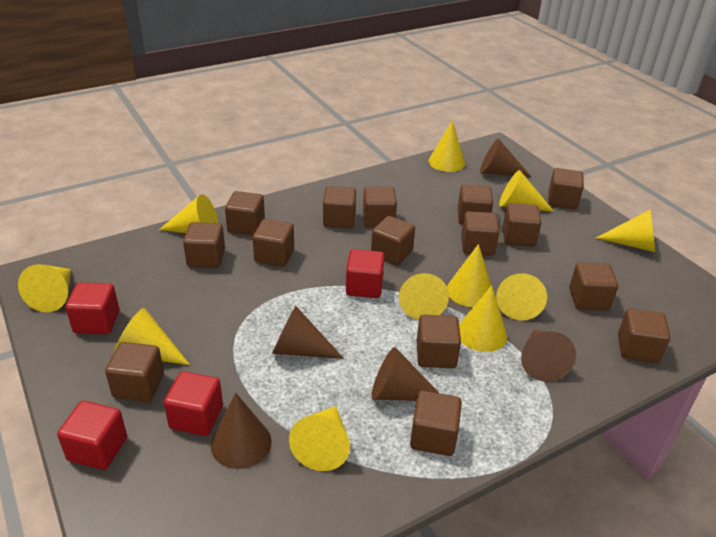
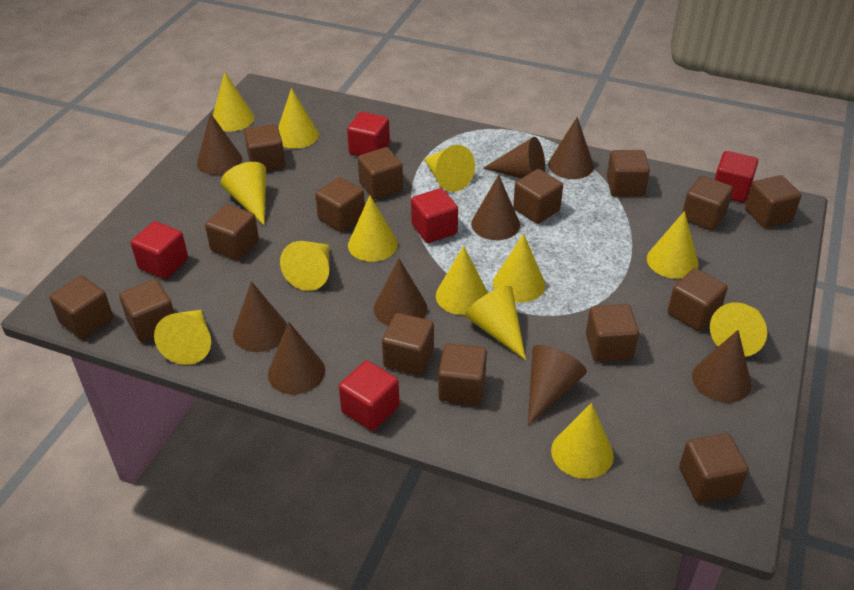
brown cone: 5 -> 9
red cube: 4 -> 5
yellow cone: 11 -> 13

